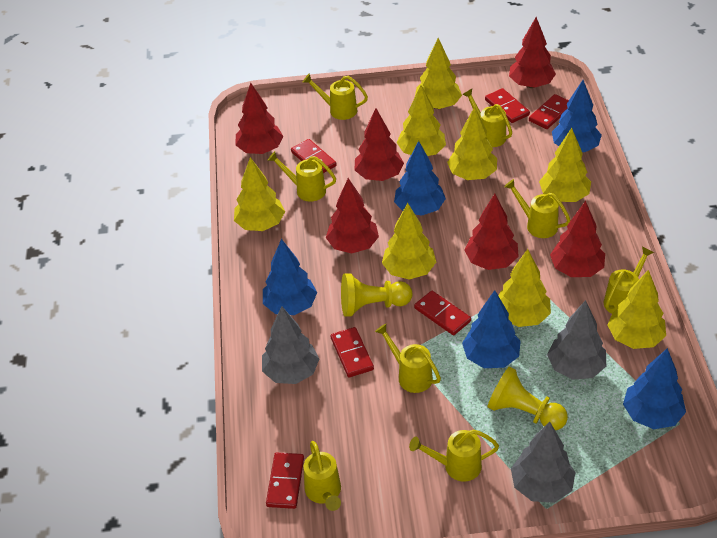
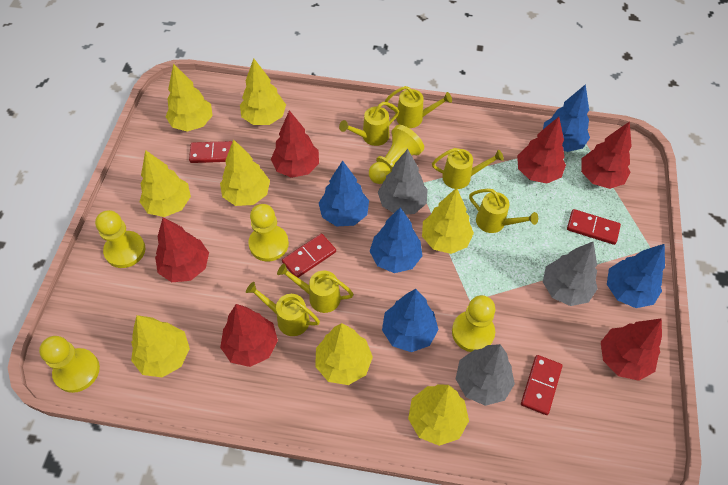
red domino: 6 -> 4
yellow pawn: 2 -> 5
yellow watering can: 8 -> 6

